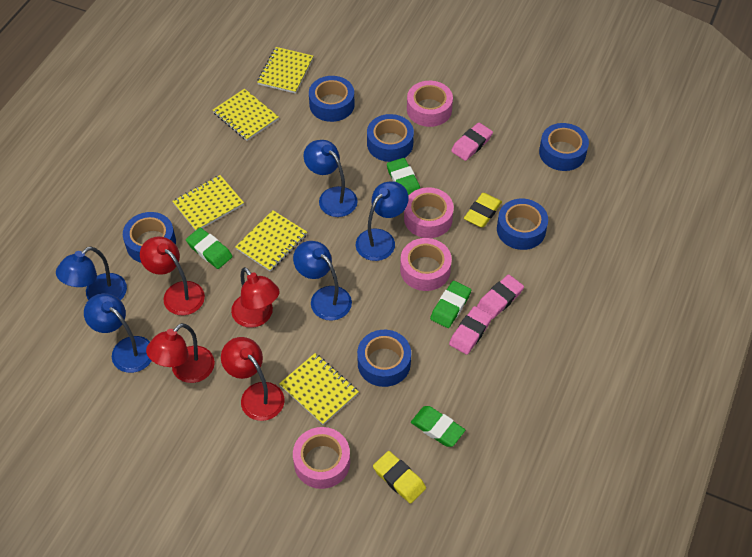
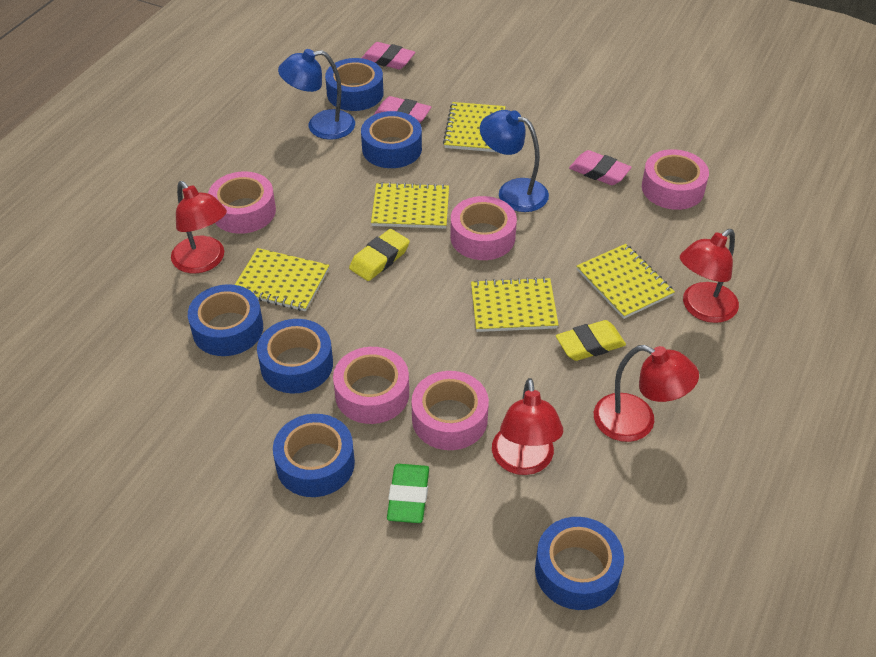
blue lamp: 5 -> 2
green eraser: 4 -> 1
pink tape: 4 -> 5

